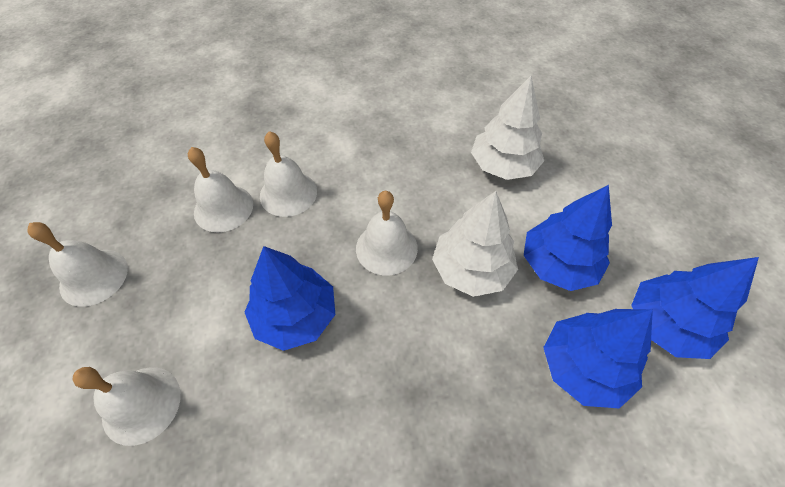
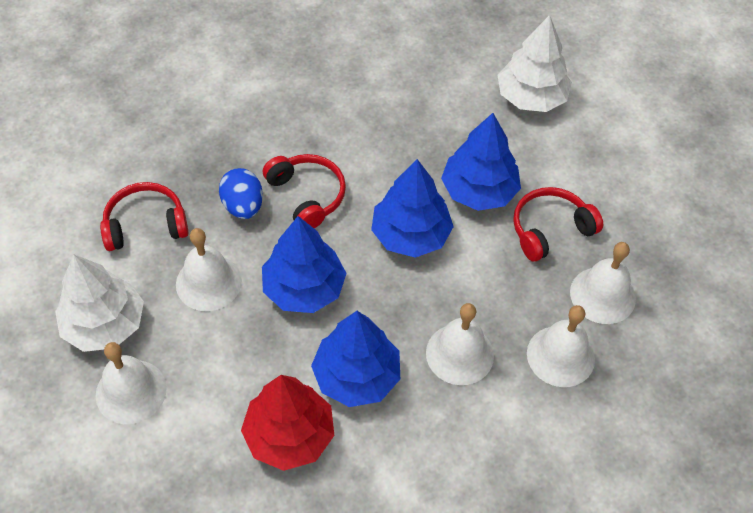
blue egg: 0 -> 1
red headphones: 0 -> 3
red tree: 0 -> 1

